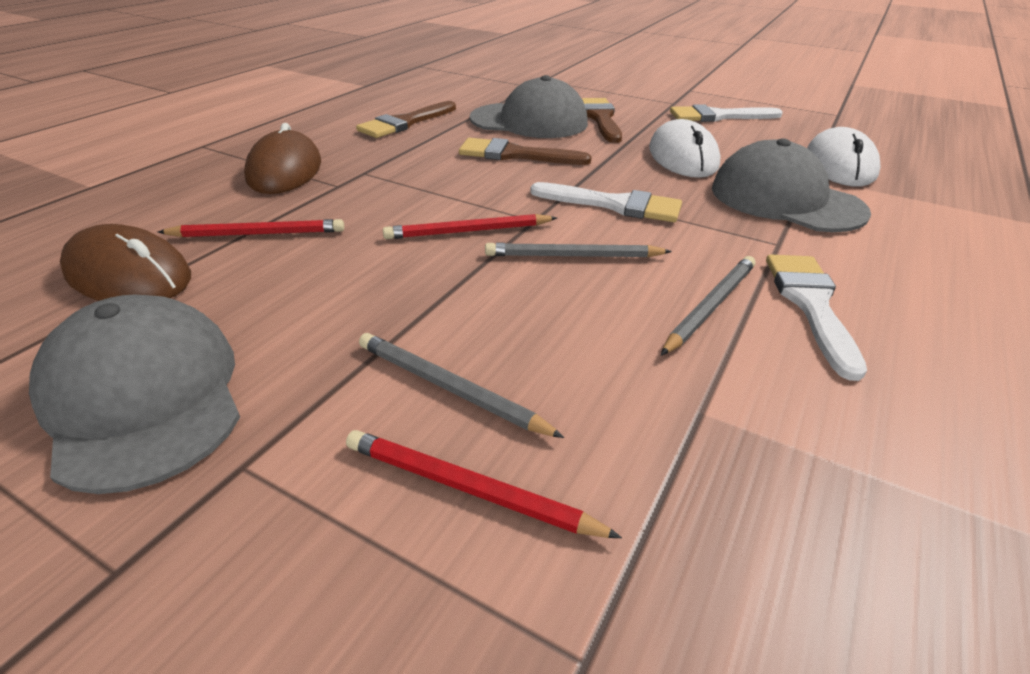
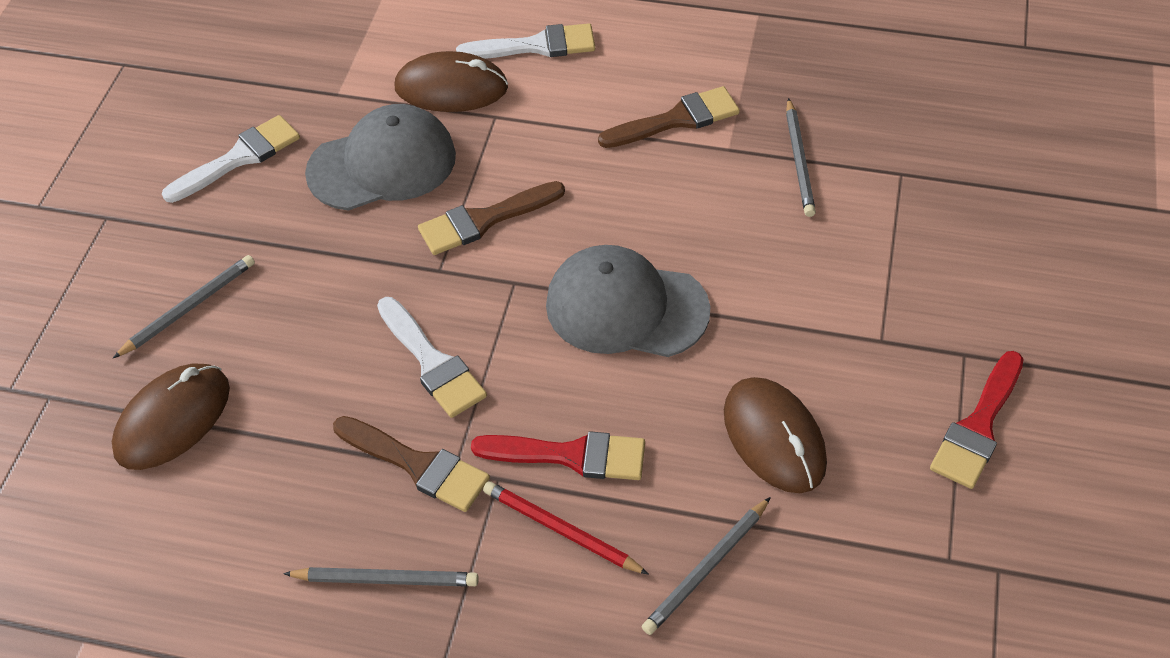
brown mouse: 2 -> 3
grey cap: 3 -> 2
grey pencil: 3 -> 4
red brush: 0 -> 2
red pencil: 3 -> 1
white mouse: 2 -> 0

